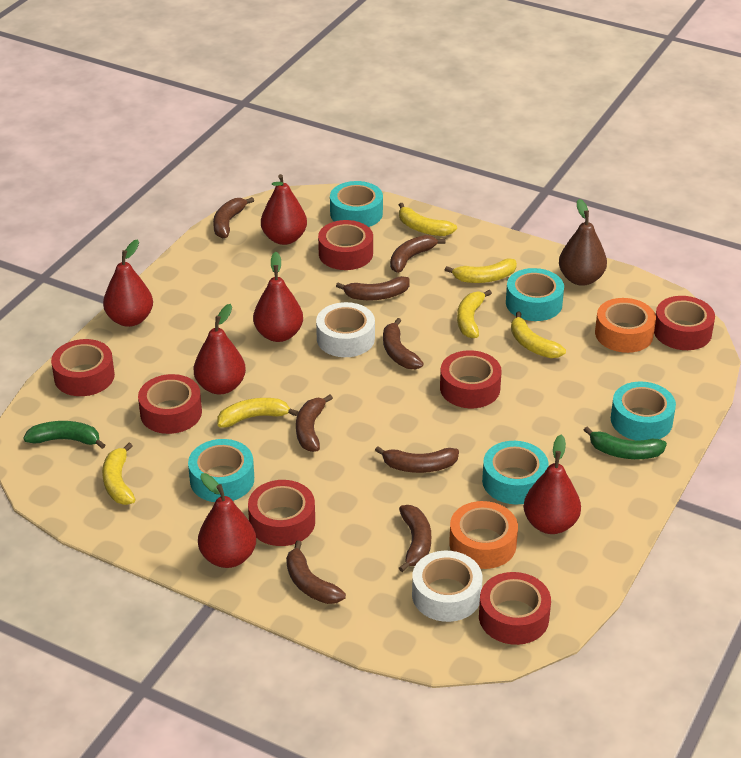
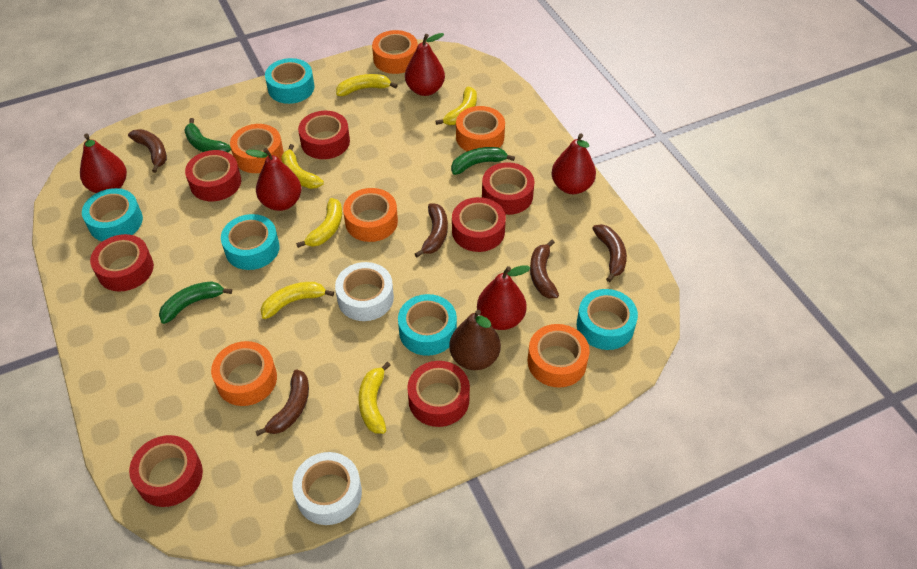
brown banana: 8 -> 5
green banana: 2 -> 3
orange tape: 2 -> 6
red pear: 6 -> 5

